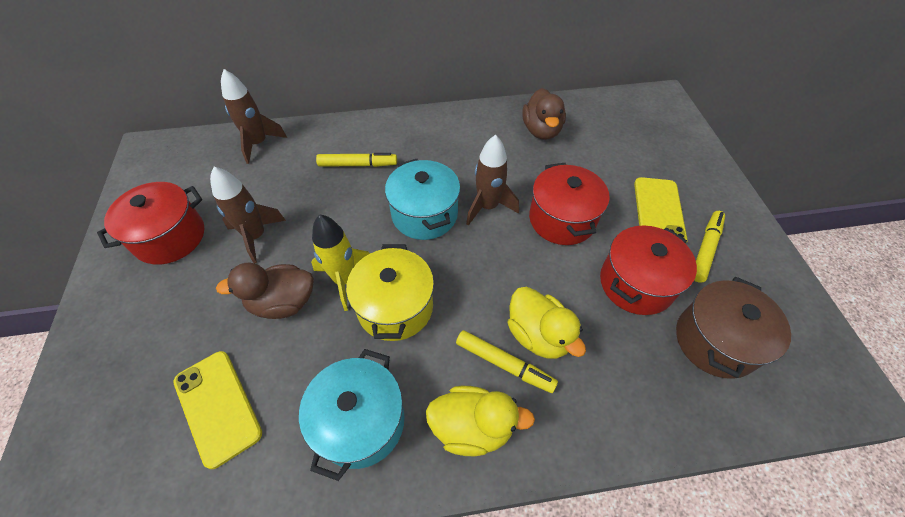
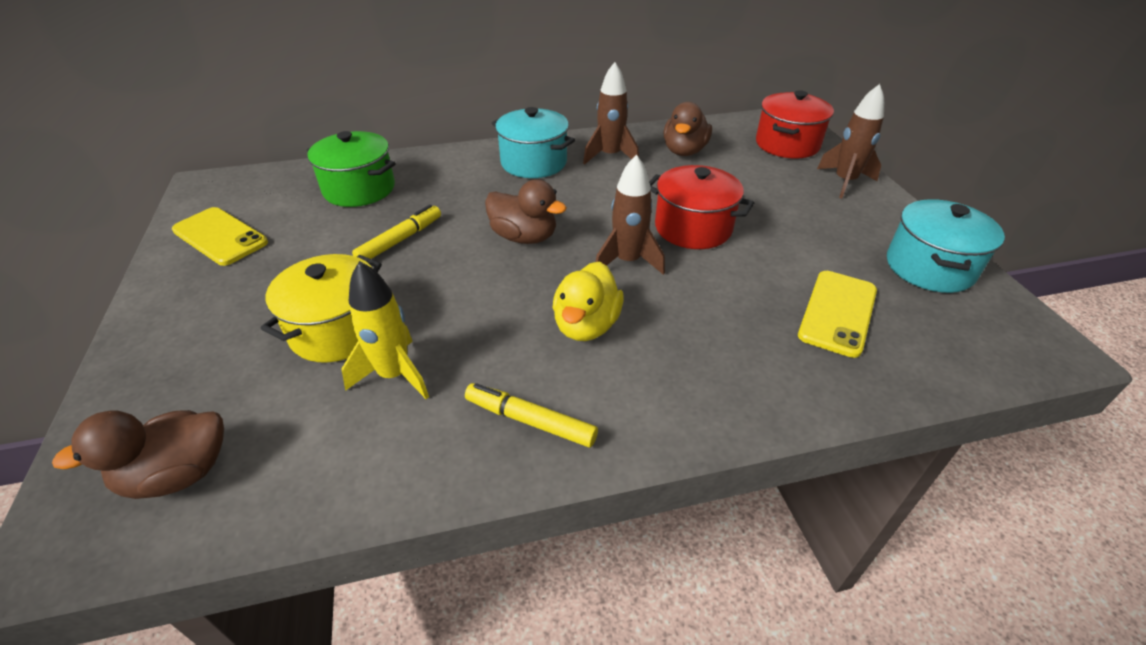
brown duck: 2 -> 3
brown pot: 1 -> 0
green pot: 0 -> 1
red pot: 3 -> 2
yellow duck: 2 -> 1
yellow marker: 3 -> 2

